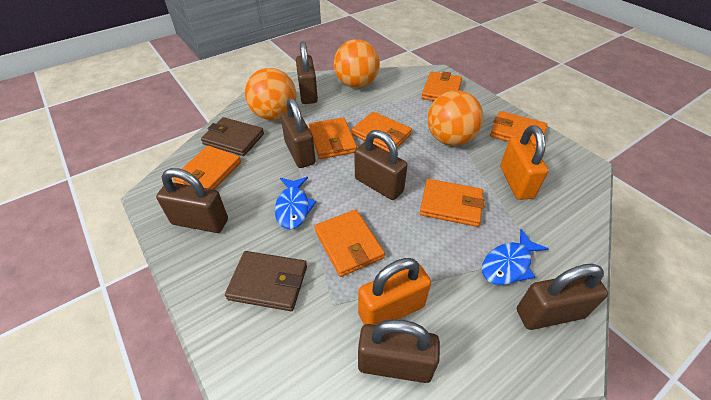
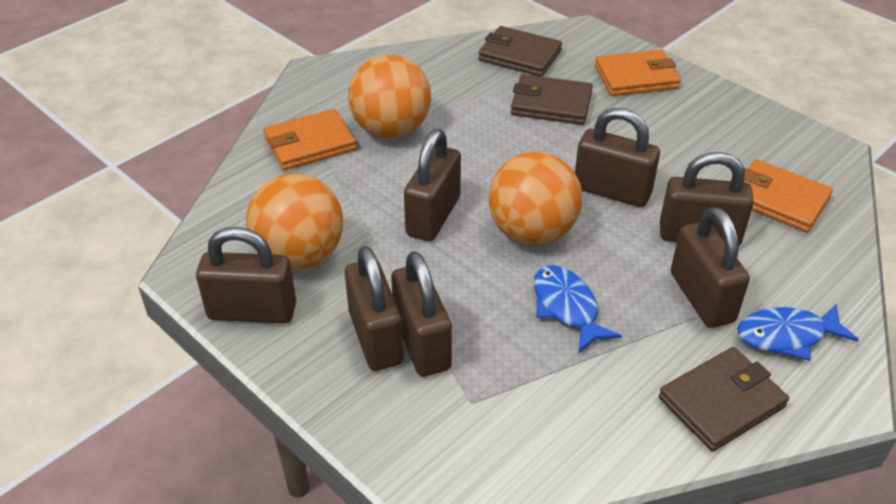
brown padlock: 6 -> 7
brown wallet: 2 -> 3
orange padlock: 2 -> 0
orange wallet: 7 -> 3

